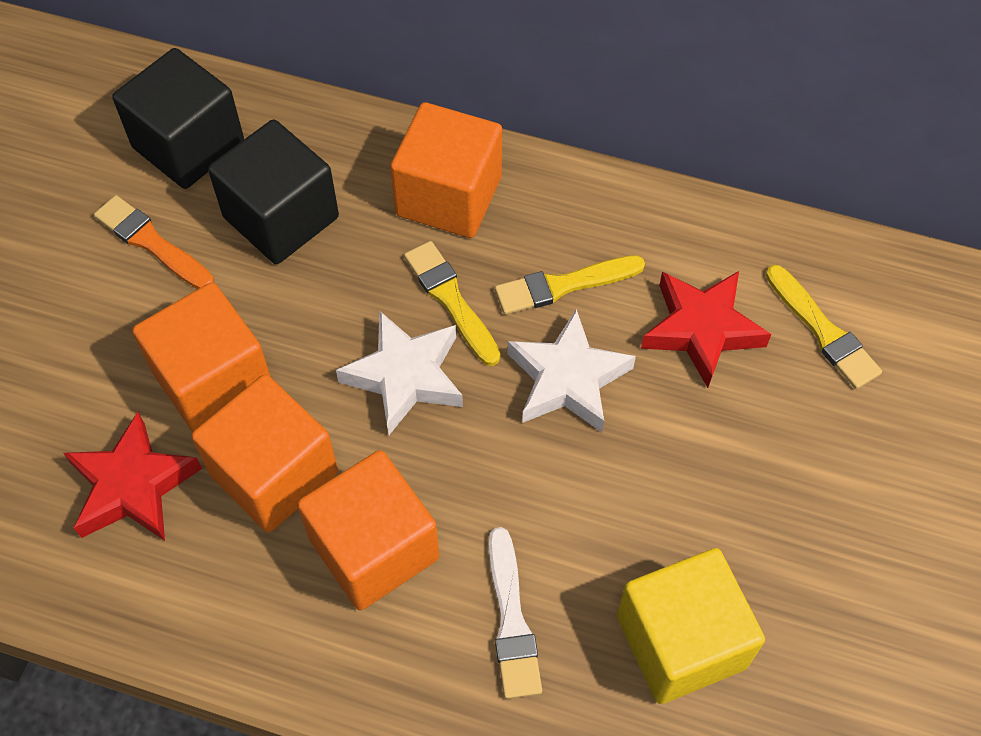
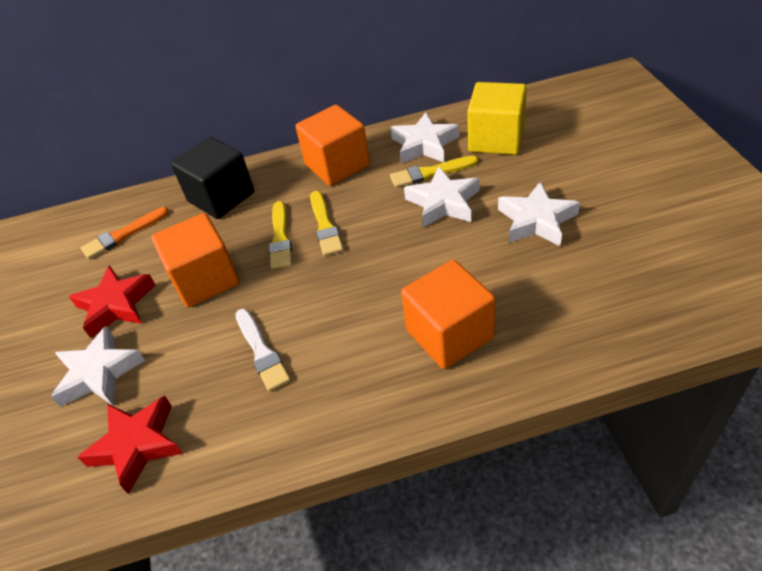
black cube: 2 -> 1
orange cube: 4 -> 3
white star: 2 -> 4

